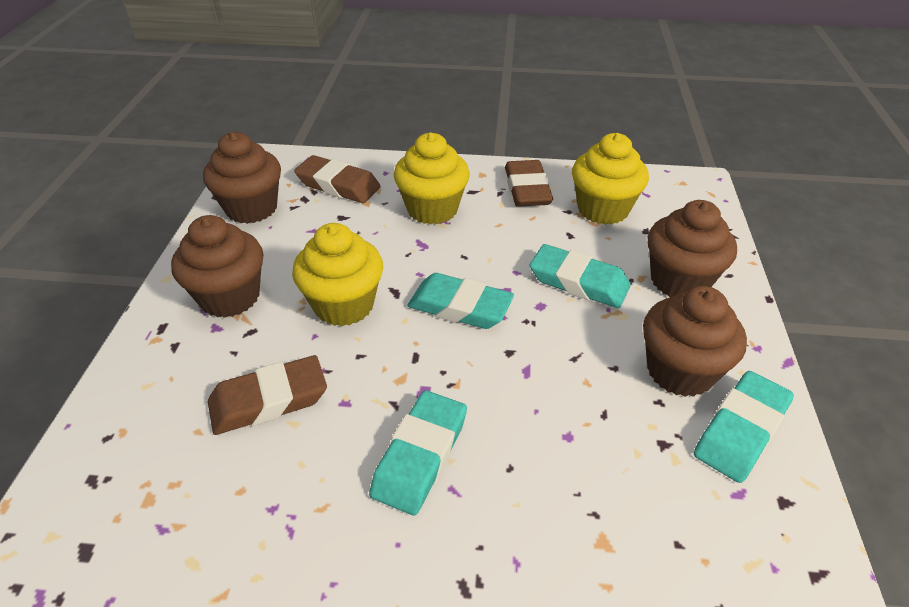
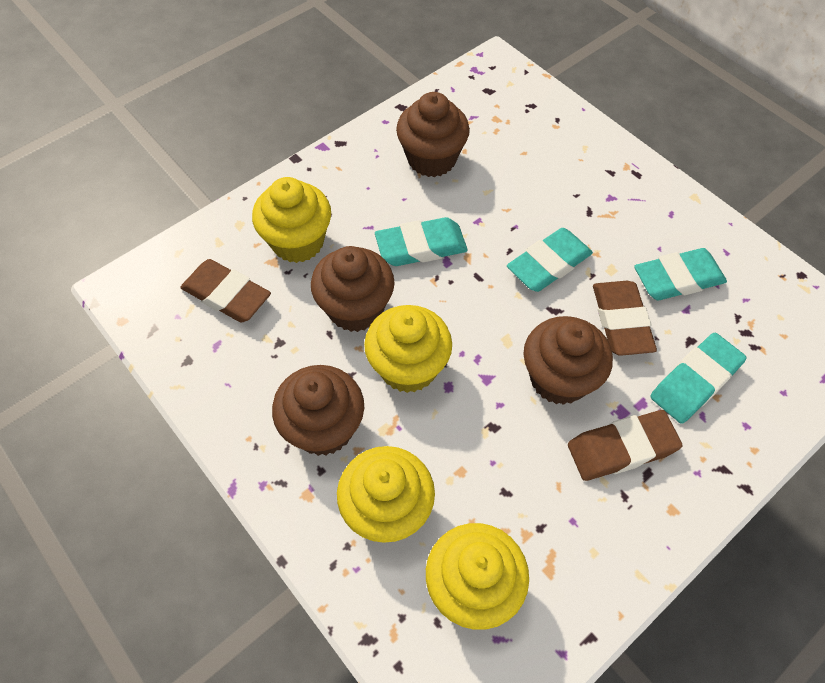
yellow cupcake: 3 -> 4

